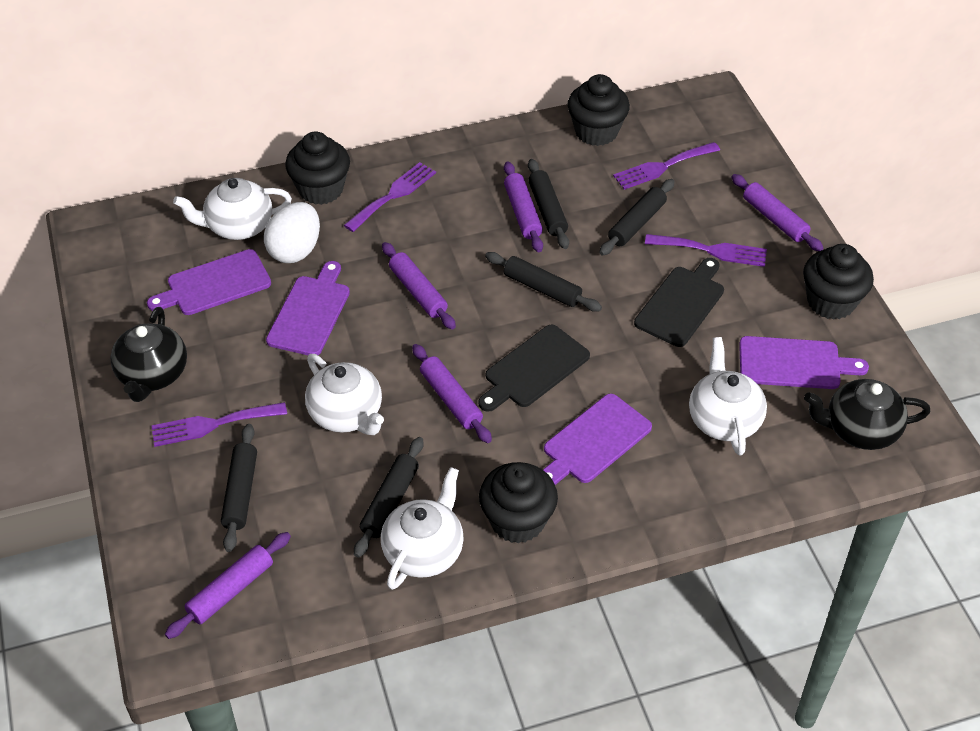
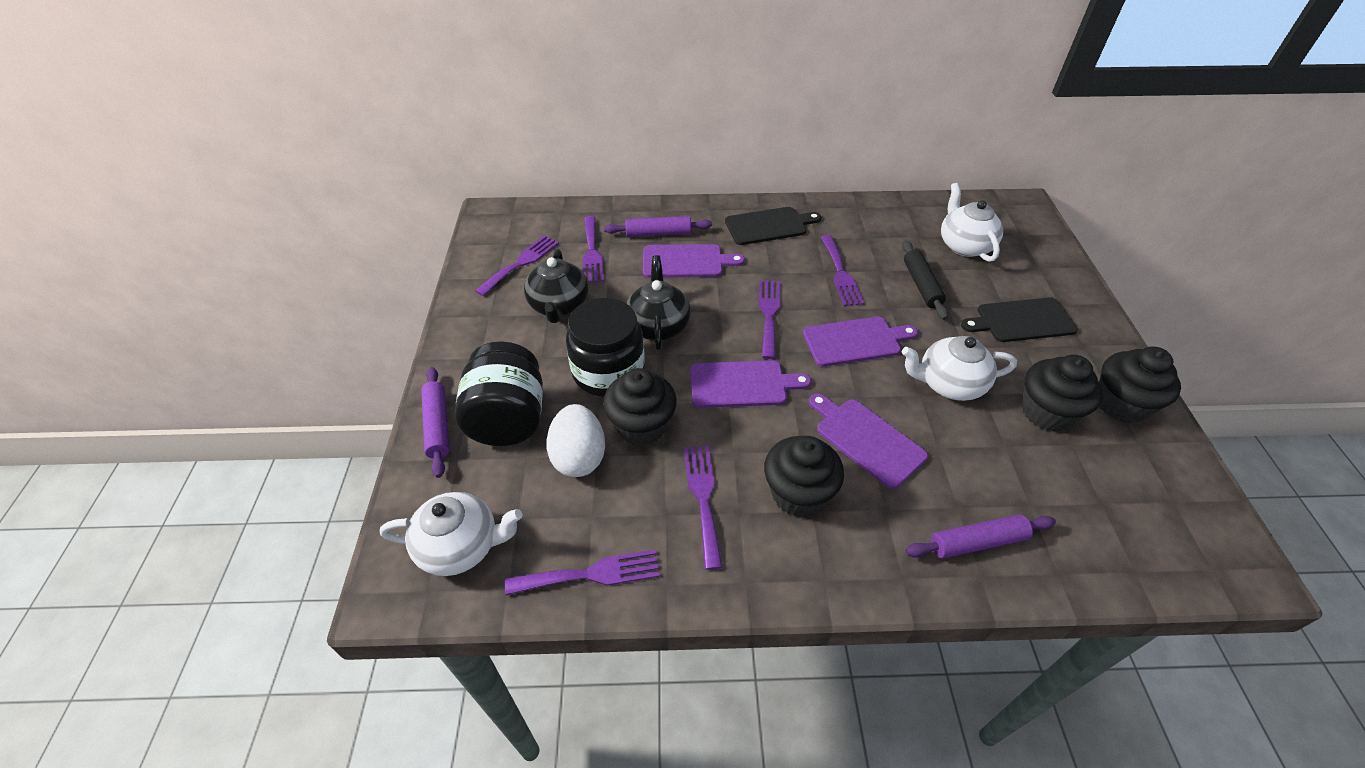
black jar: 0 -> 2
black rolling pin: 5 -> 1
purple fork: 4 -> 6
purple rolling pin: 5 -> 3
white teapot: 4 -> 3

